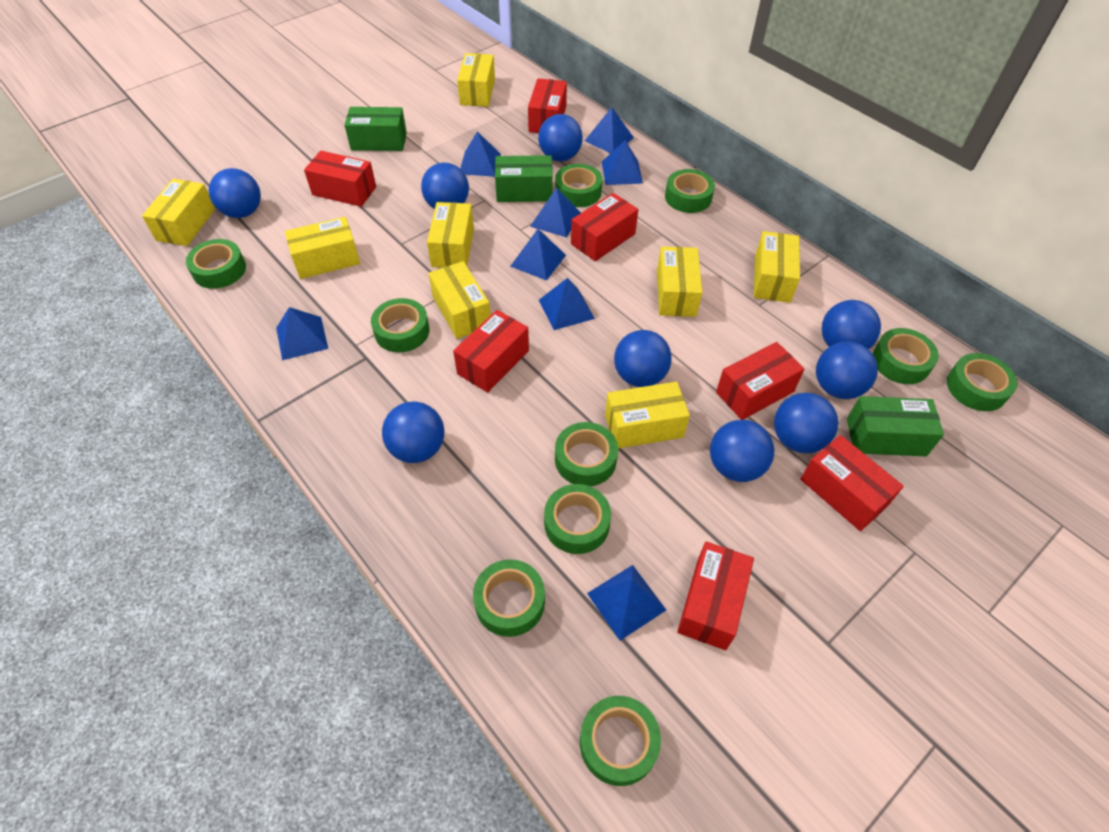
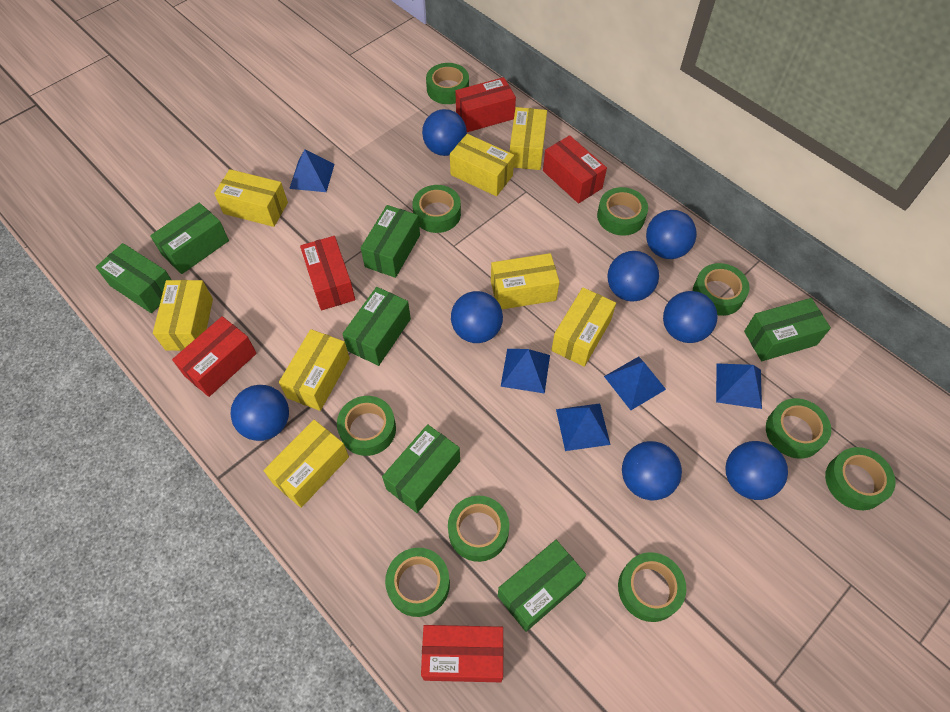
blue ball: 9 -> 8
blue pyramid: 8 -> 5
green box: 3 -> 7
red box: 7 -> 5

